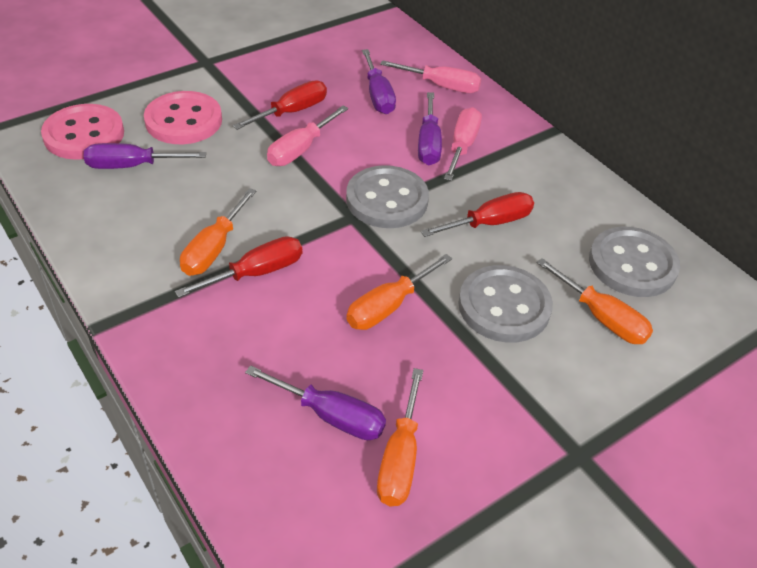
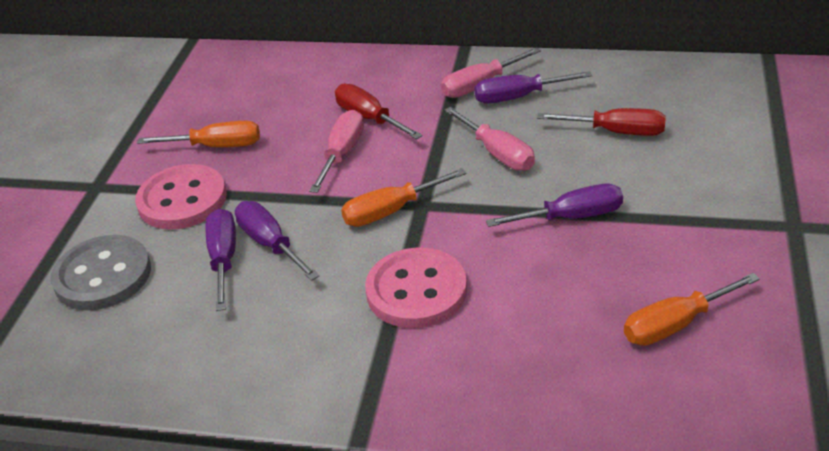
grey button: 3 -> 1
orange screwdriver: 4 -> 3
red screwdriver: 3 -> 2

